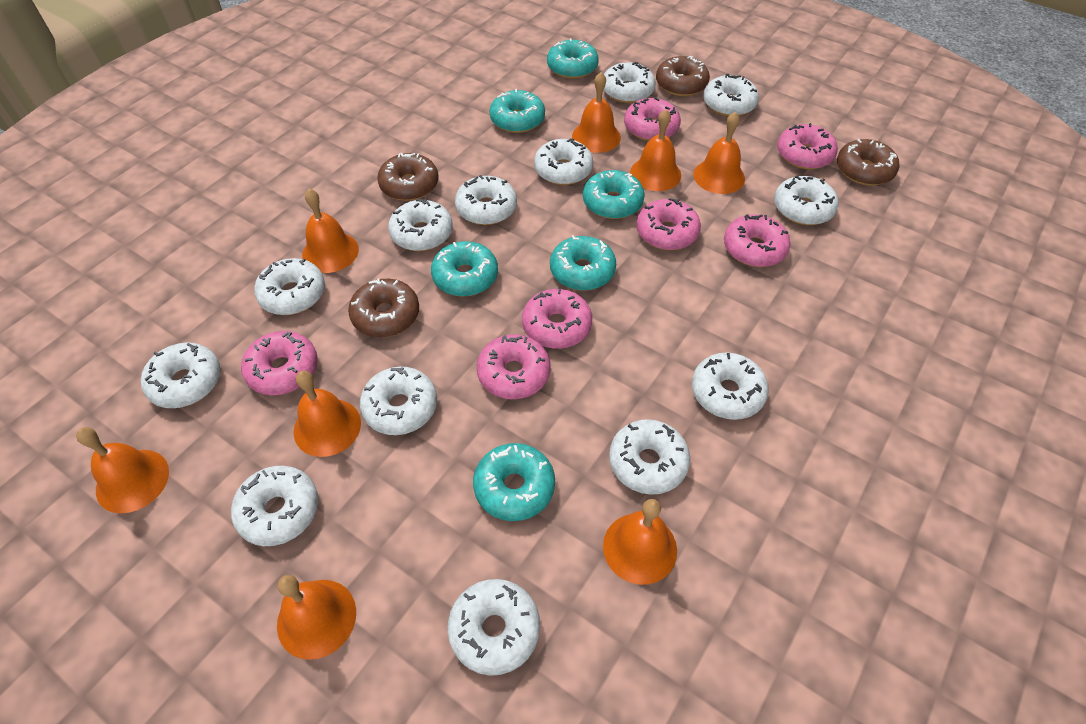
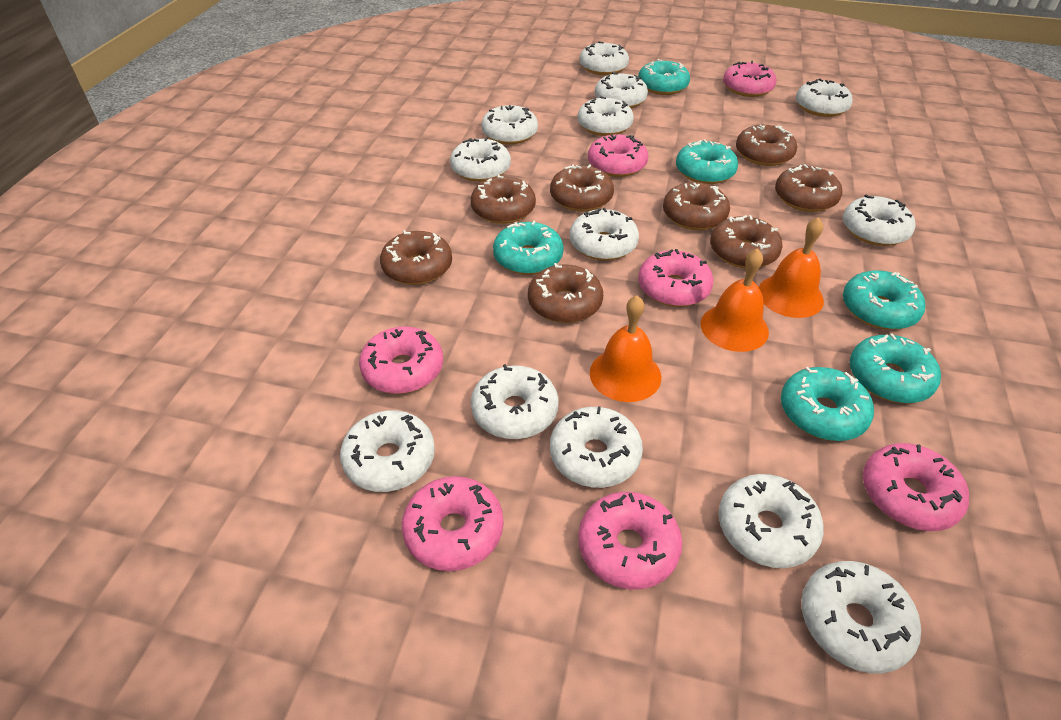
brown donut: 4 -> 8
orange bell: 8 -> 3

